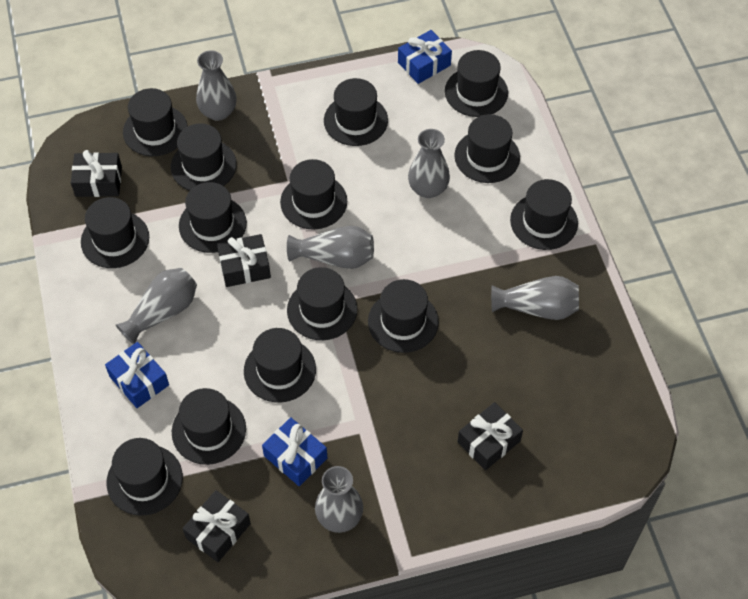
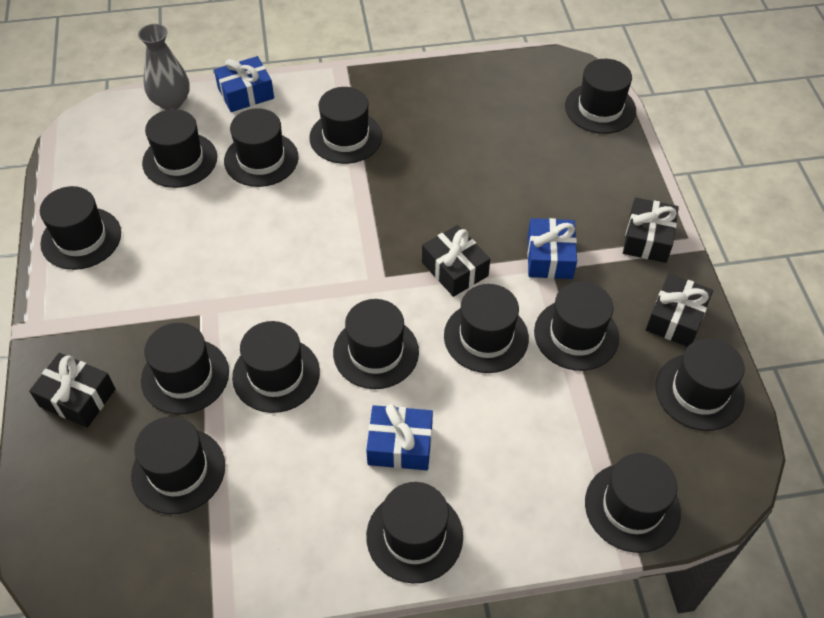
grey vase: 6 -> 1

